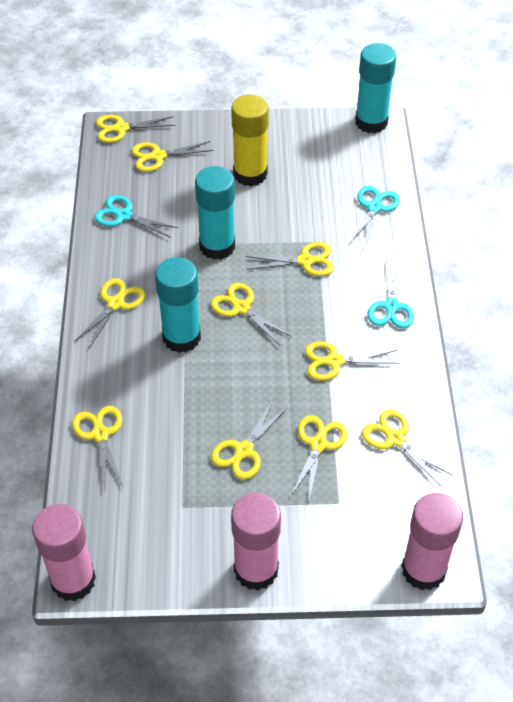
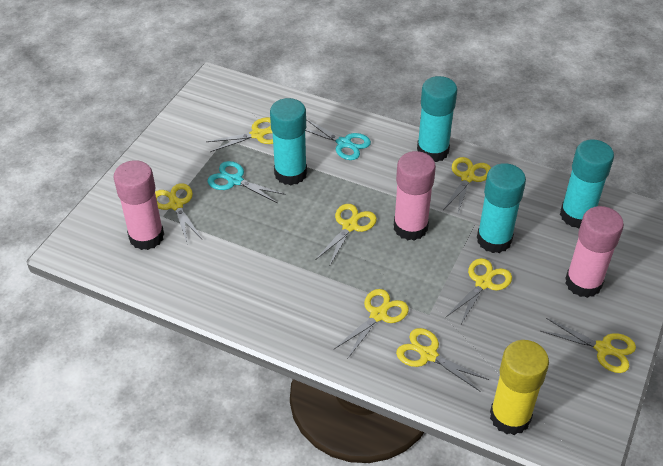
turquoise glue stick: 3 -> 4
turquoise scissors: 3 -> 2
yellow scissors: 10 -> 8

